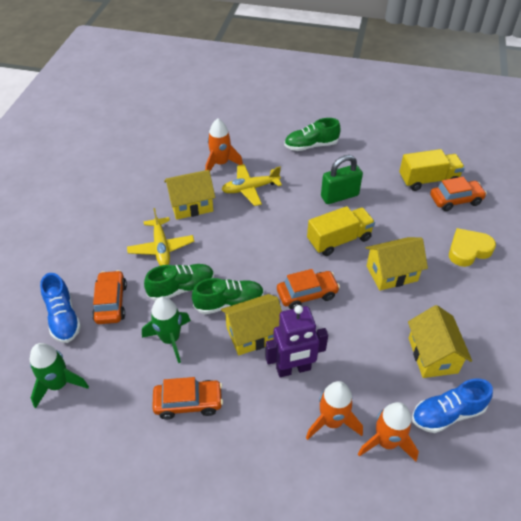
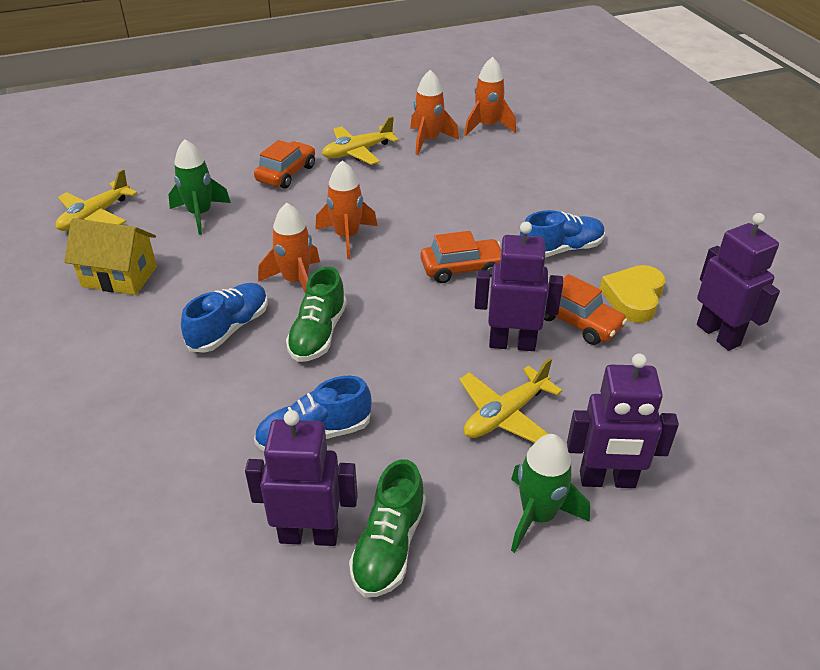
blue shoe: 2 -> 3
green padlock: 1 -> 0
green shoe: 3 -> 2
orange car: 4 -> 3
orange rocket: 3 -> 4
purple robot: 1 -> 4
yellow house: 4 -> 1
yellow plane: 2 -> 3
yellow truck: 2 -> 0

